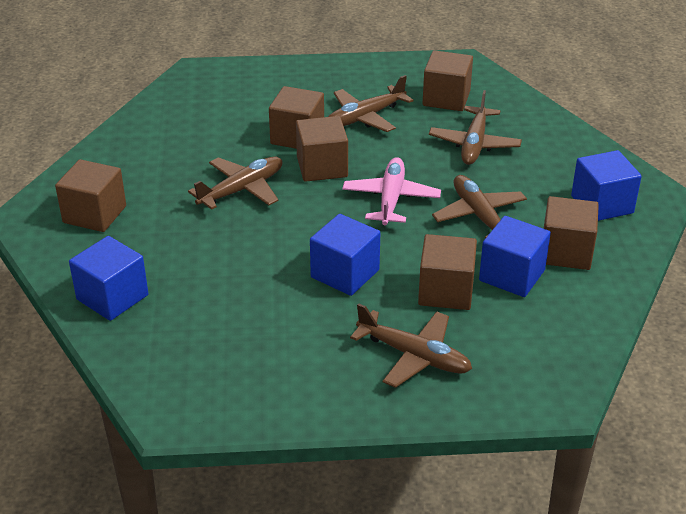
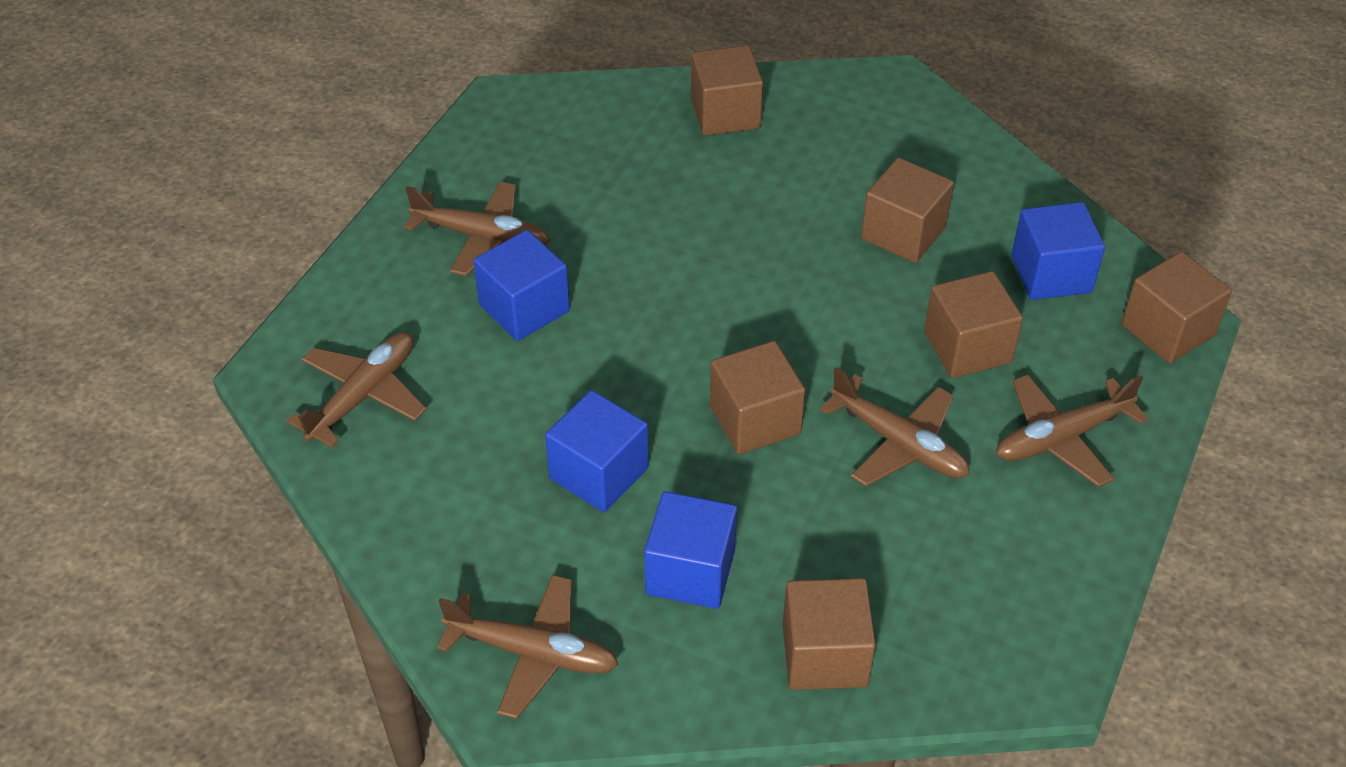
pink plane: 1 -> 0

